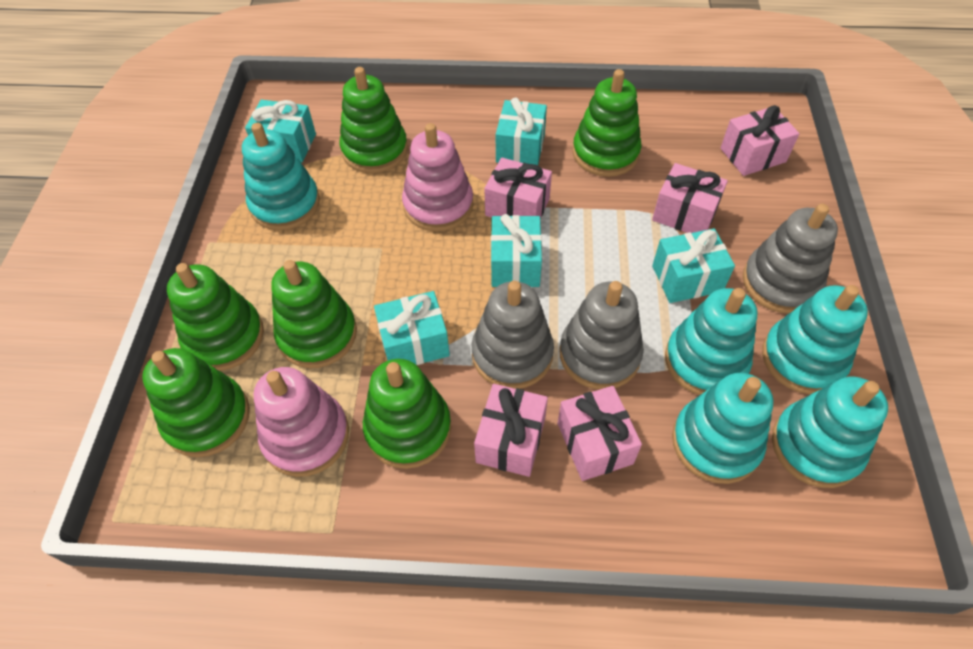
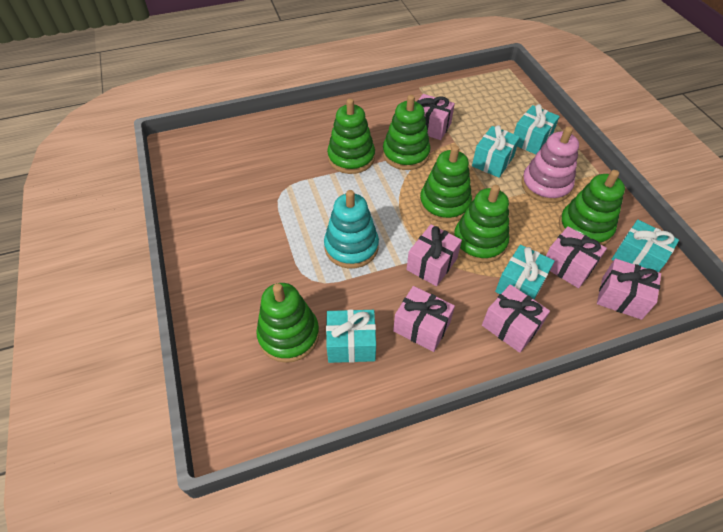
grey stacking toy: 3 -> 0
pink gift: 5 -> 6
pink stacking toy: 2 -> 1
turquoise stacking toy: 5 -> 1

